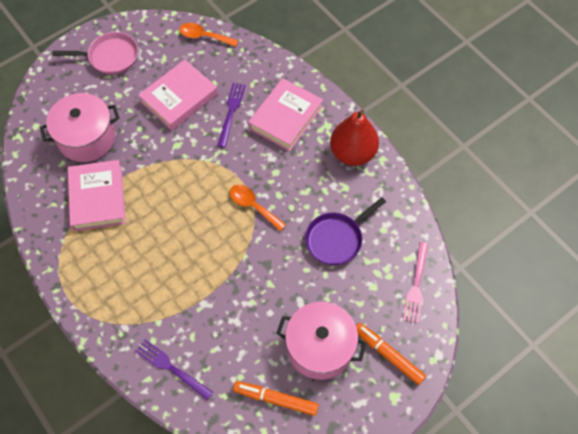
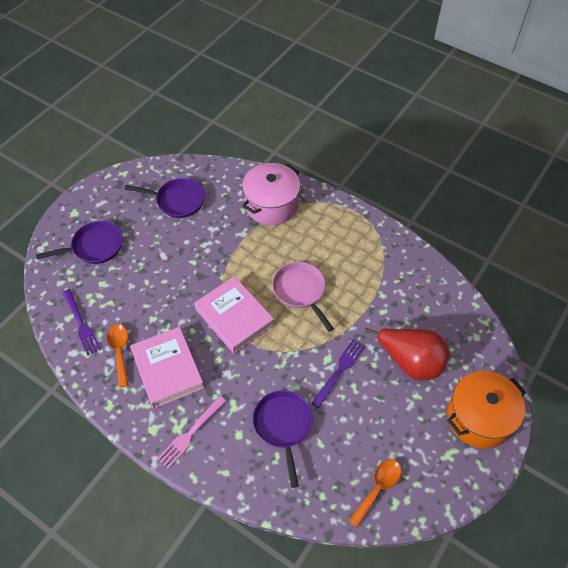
orange marker: 2 -> 0
orange pot: 0 -> 1
pink book: 3 -> 2
pink pot: 2 -> 1
purple pan: 1 -> 3

